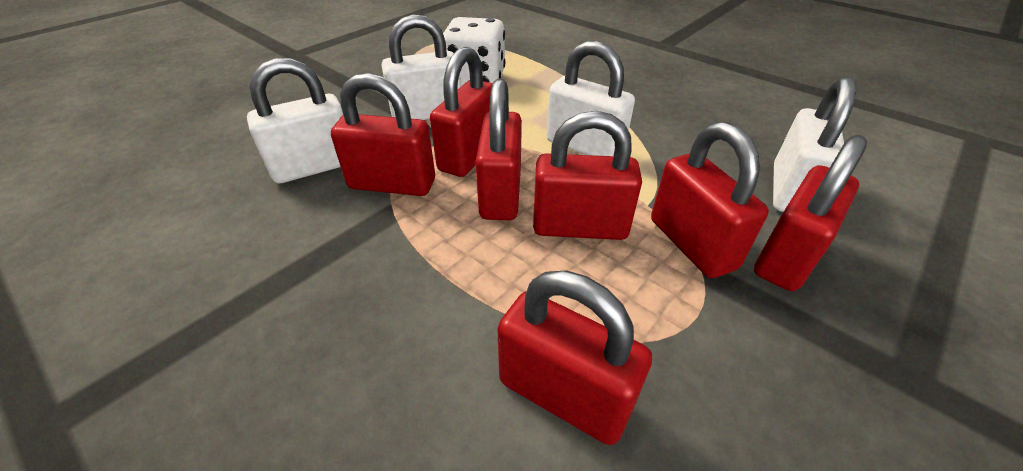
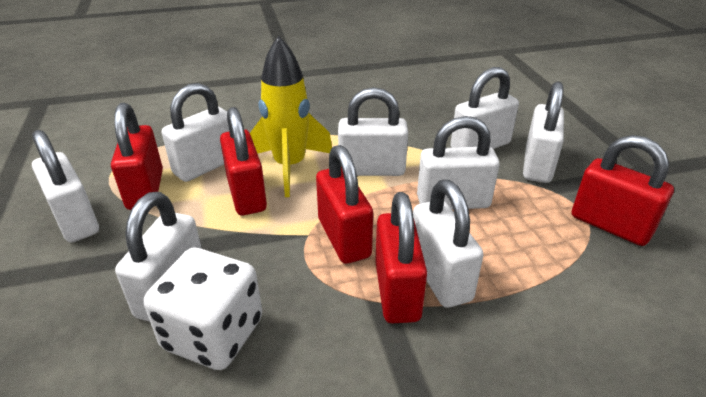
red padlock: 7 -> 5
white padlock: 4 -> 8
yellow rocket: 0 -> 1

